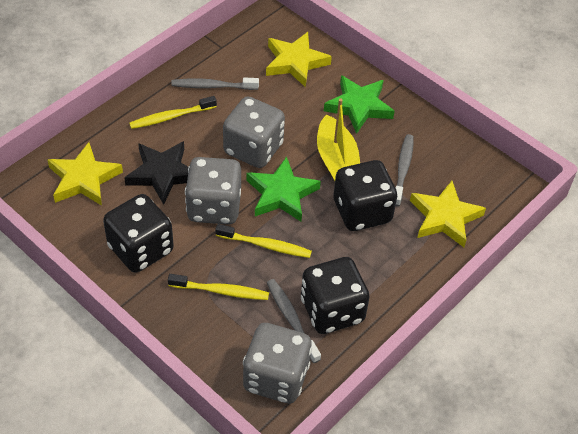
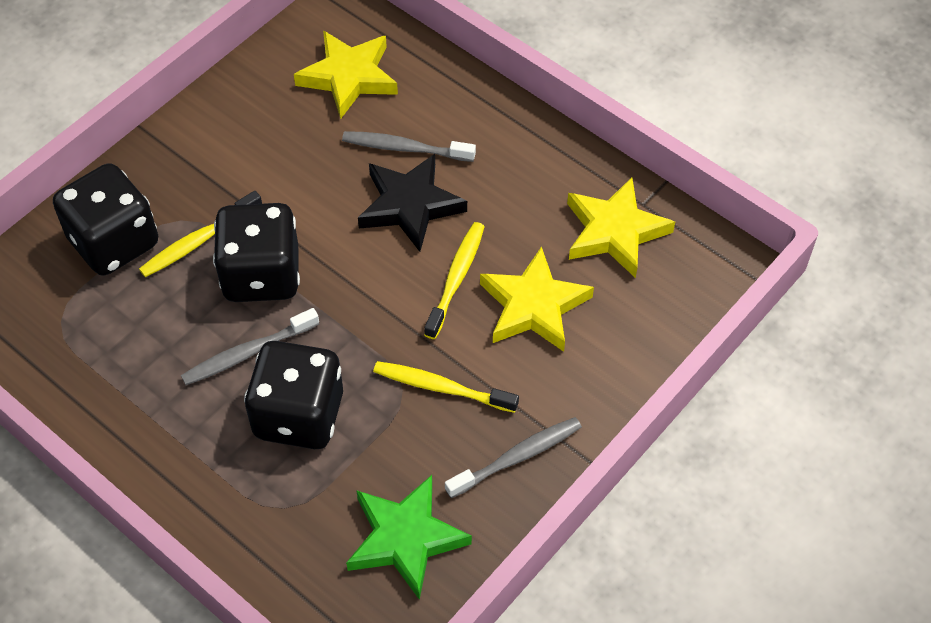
green star: 2 -> 1
grey dice: 3 -> 0
yellow boat: 1 -> 0

